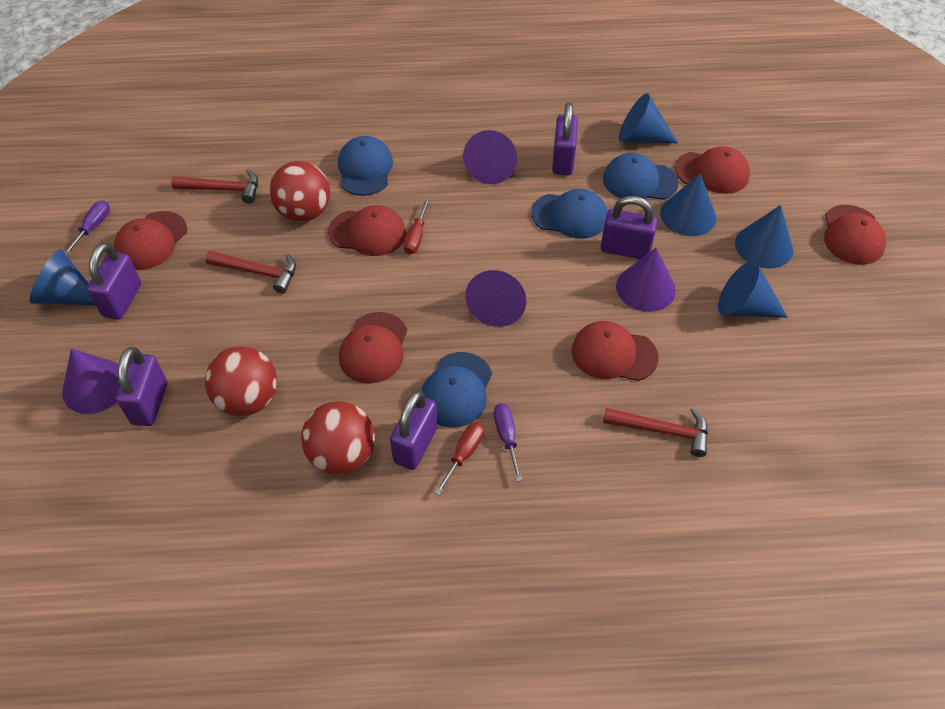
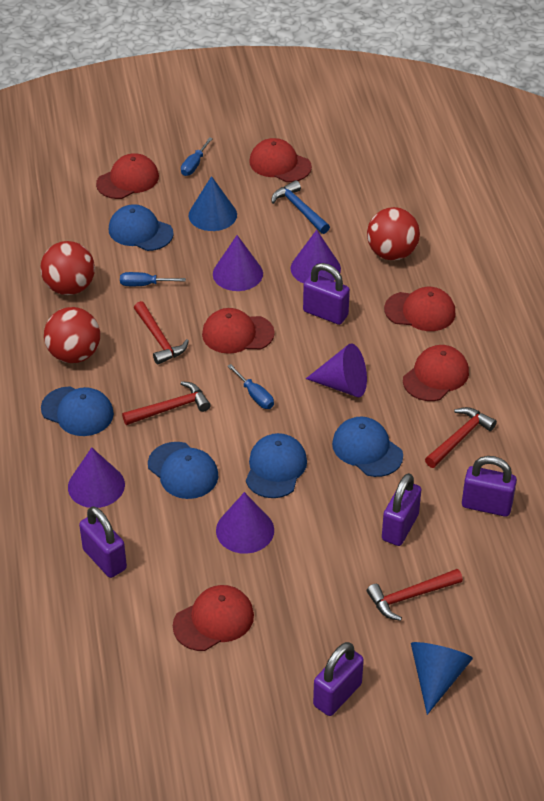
blue cap: 4 -> 5
blue cone: 5 -> 2
blue hammer: 0 -> 1
blue screwdriver: 0 -> 3
purple cone: 4 -> 5
purple screwdriver: 2 -> 0
red hammer: 3 -> 4
red screwdriver: 2 -> 0

